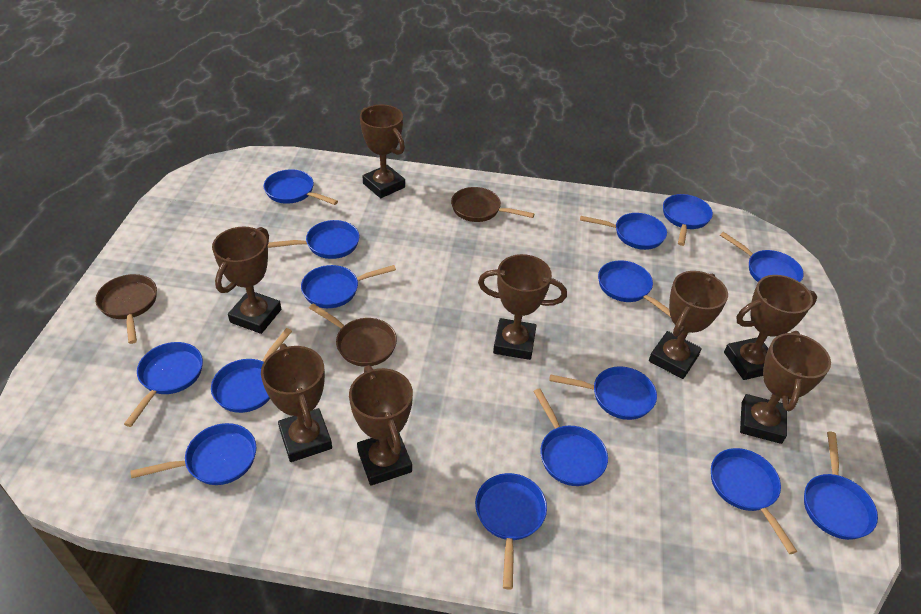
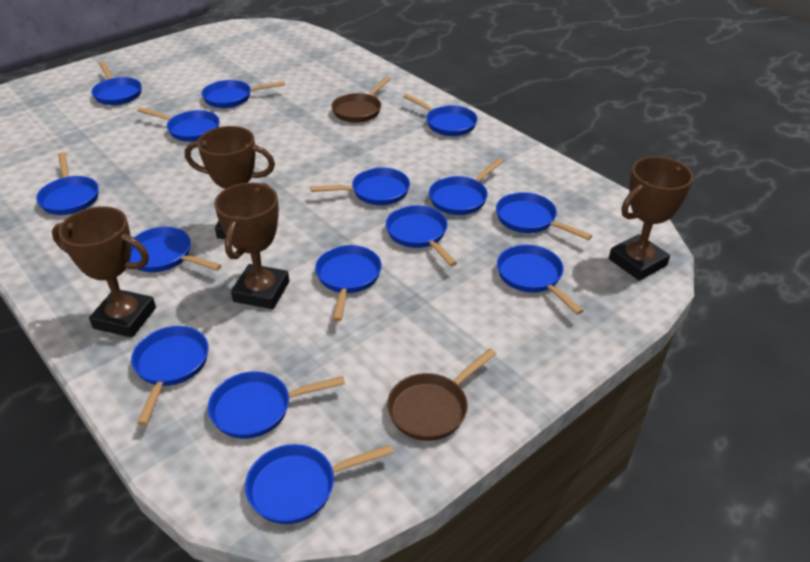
brown pan: 3 -> 2
brown trophy: 8 -> 4

